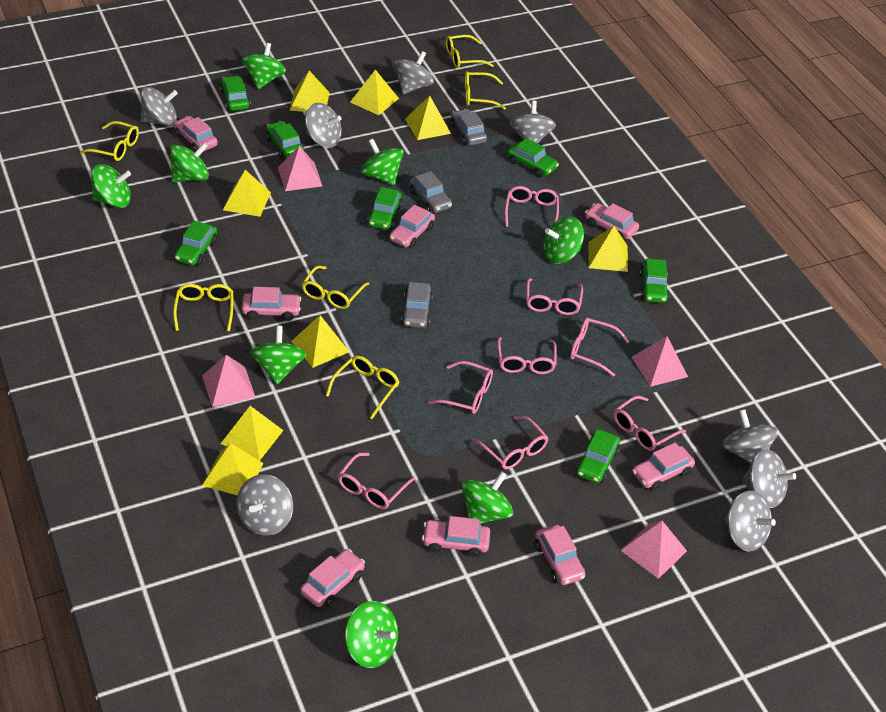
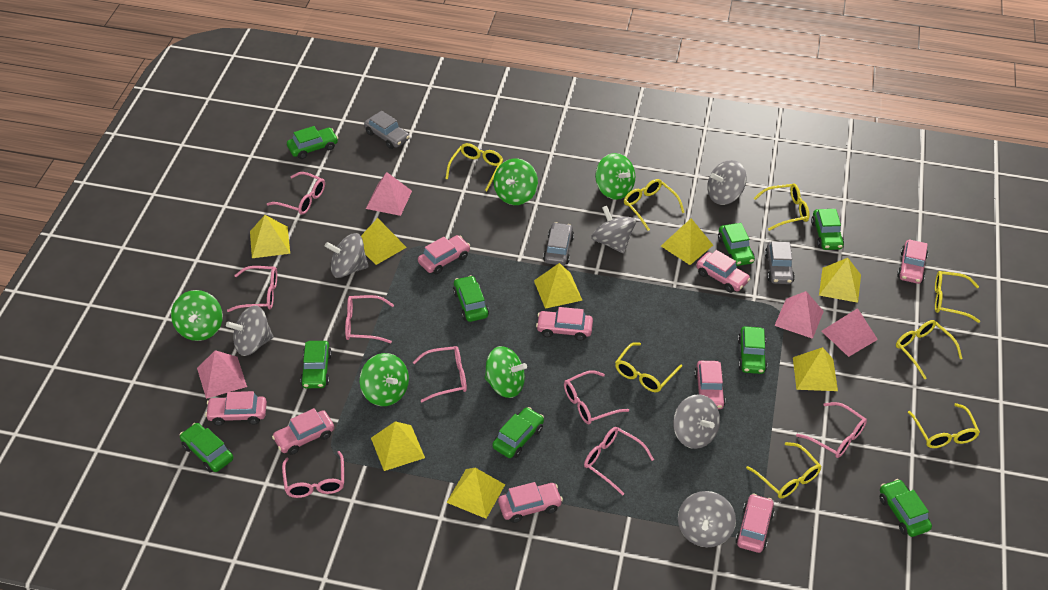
green car: 7 -> 9
green spinning top: 8 -> 5
grey spinning top: 8 -> 6
pink car: 8 -> 9
yellow glasses: 6 -> 8

